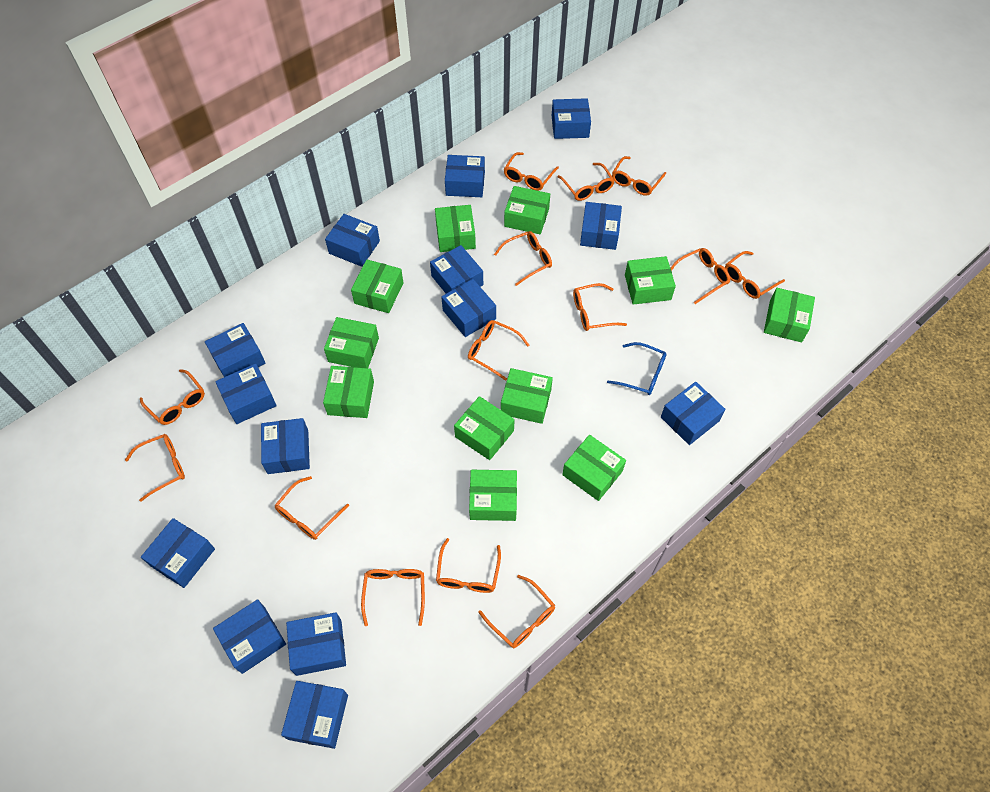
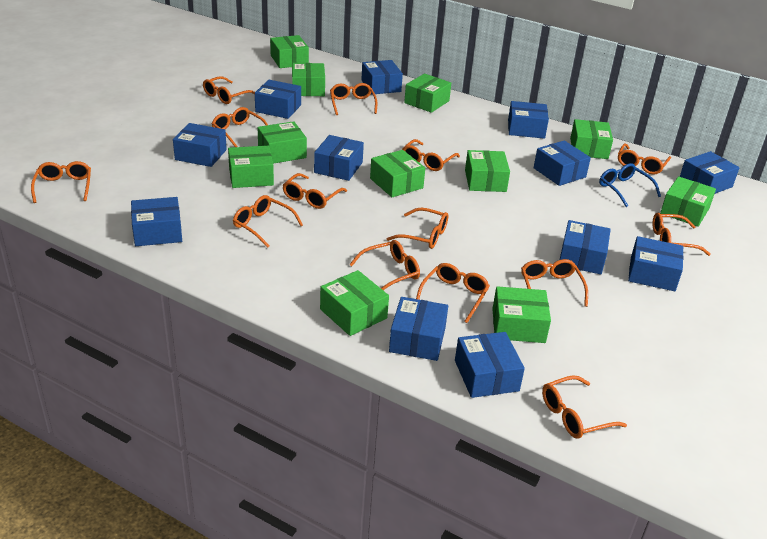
blue box: 14 -> 12

